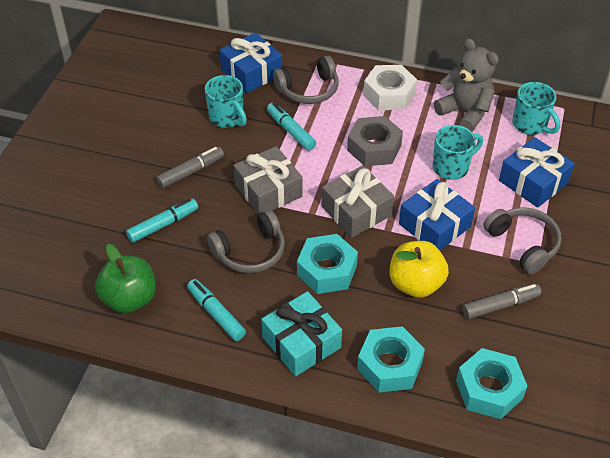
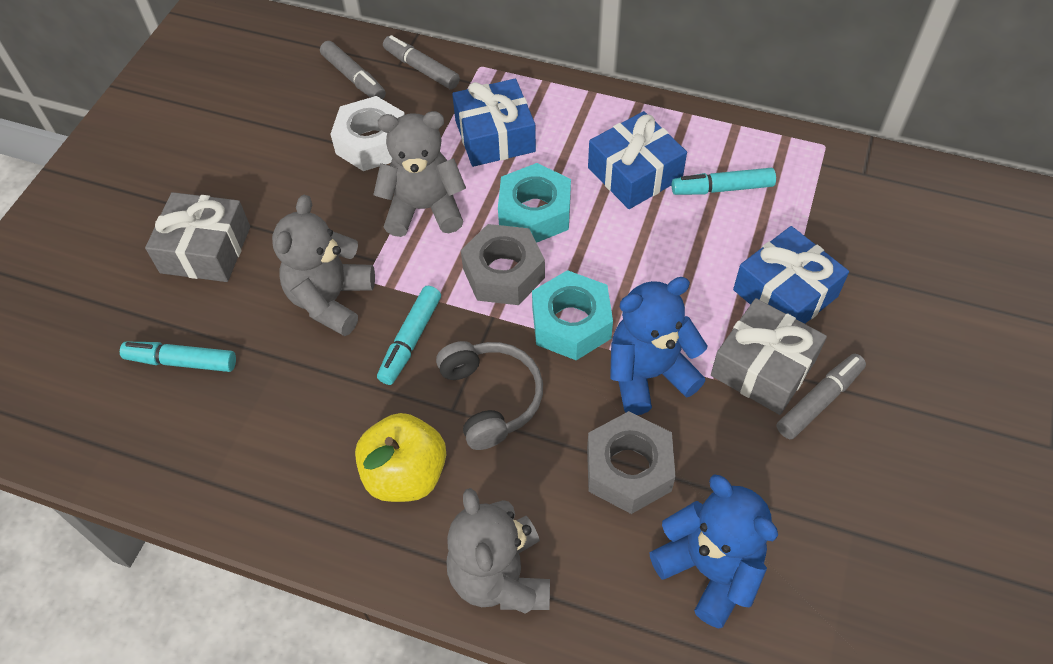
blue teddy bear: 0 -> 2
green apple: 1 -> 0
grey headphones: 3 -> 1
grey marker: 2 -> 3
grey nut: 1 -> 2
grey teddy bear: 1 -> 3
turquoise gift: 1 -> 0
turquoise mug: 3 -> 0
turquoise nut: 3 -> 2

